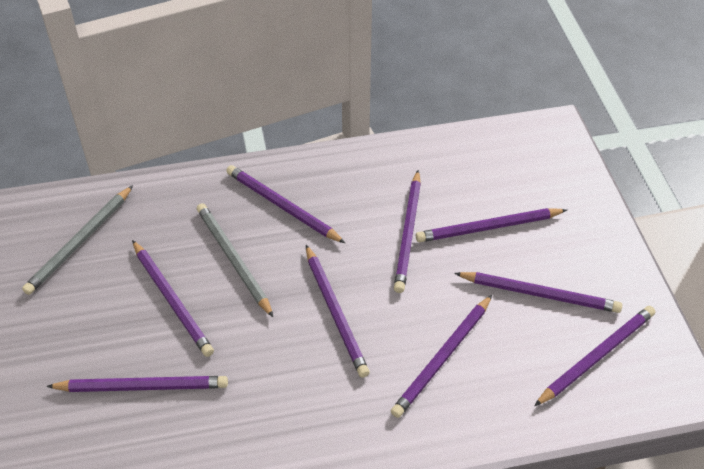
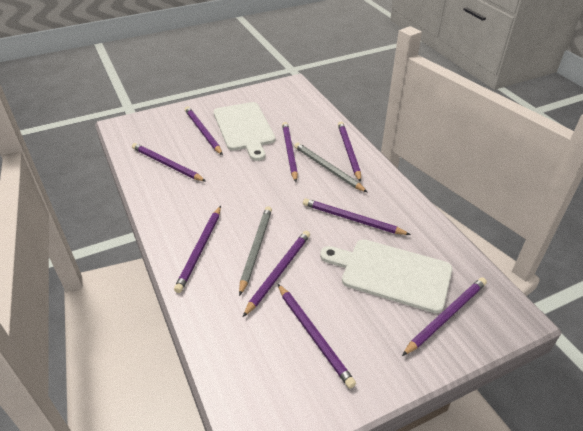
white cutting board: 0 -> 2

